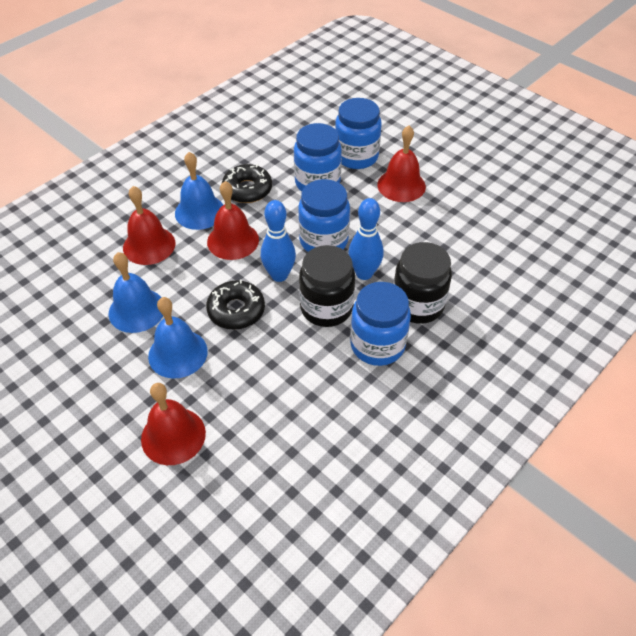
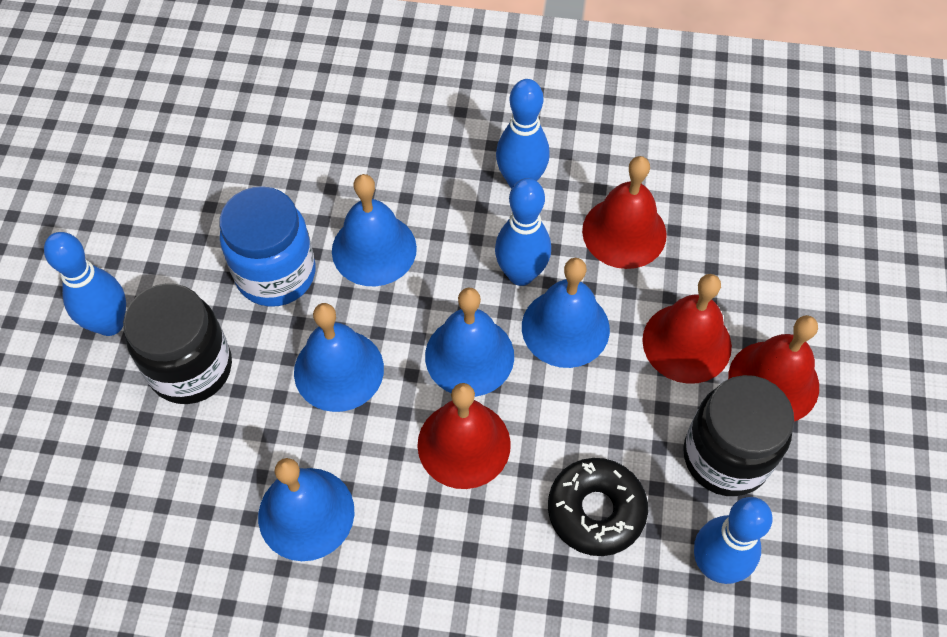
black donut: 2 -> 1
blue bell: 3 -> 5
blue bowling pin: 2 -> 4
blue jar: 4 -> 1

